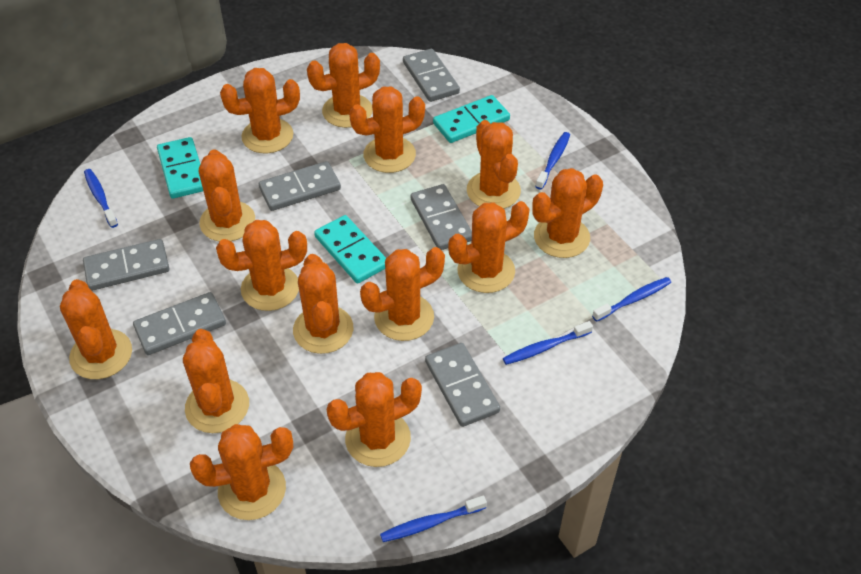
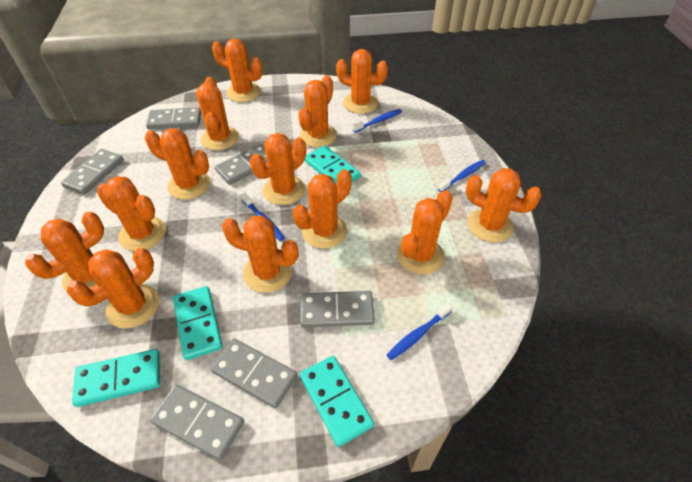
blue toothbrush: 5 -> 4
orange cactus: 14 -> 13
turquoise domino: 3 -> 4

